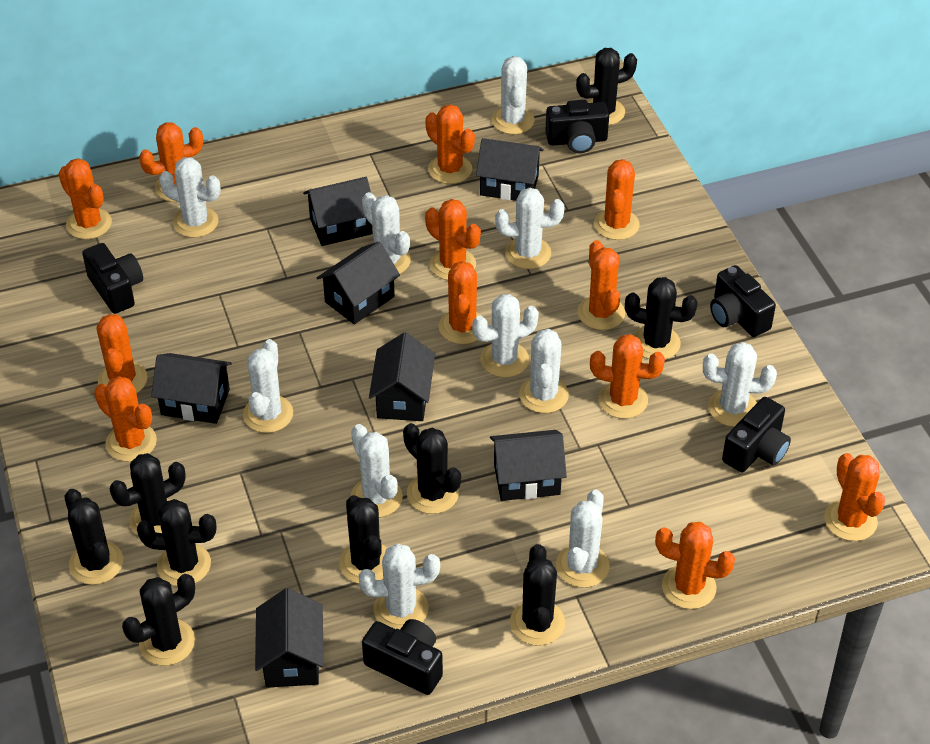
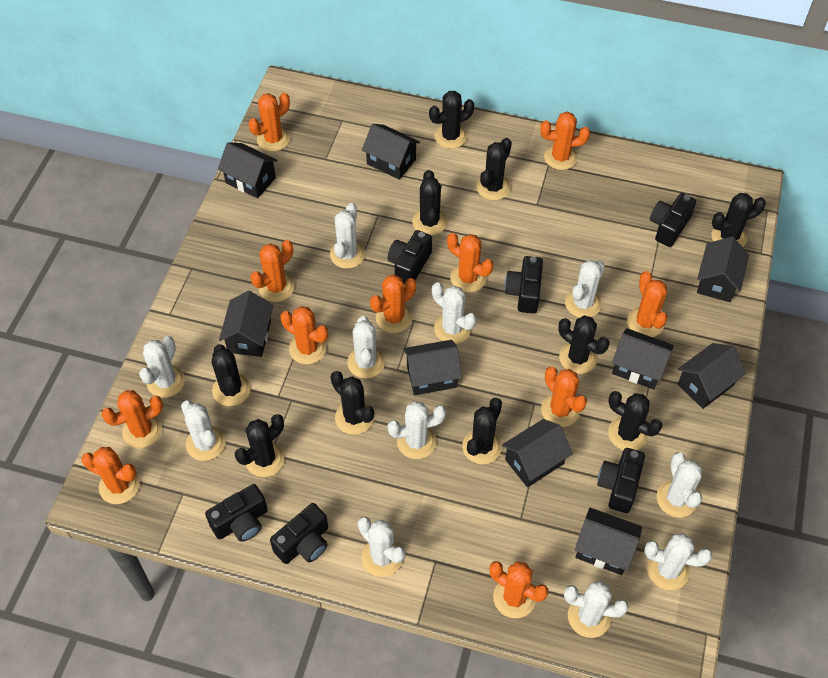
black cactus: 9 -> 10
black camera: 5 -> 6
black house: 7 -> 9
orange cactus: 12 -> 11

